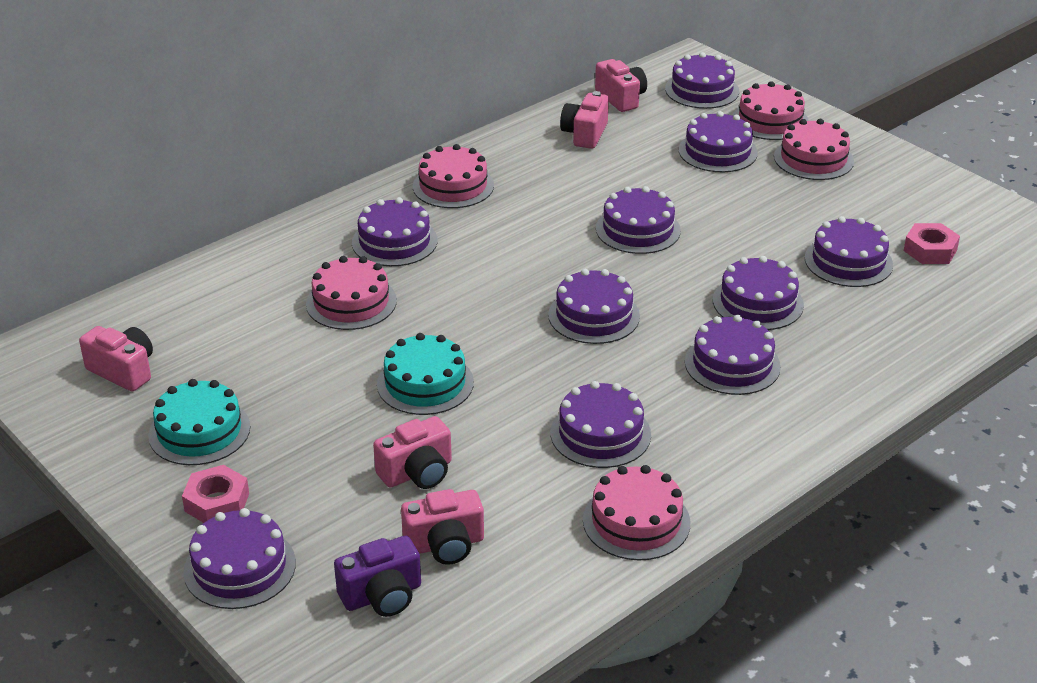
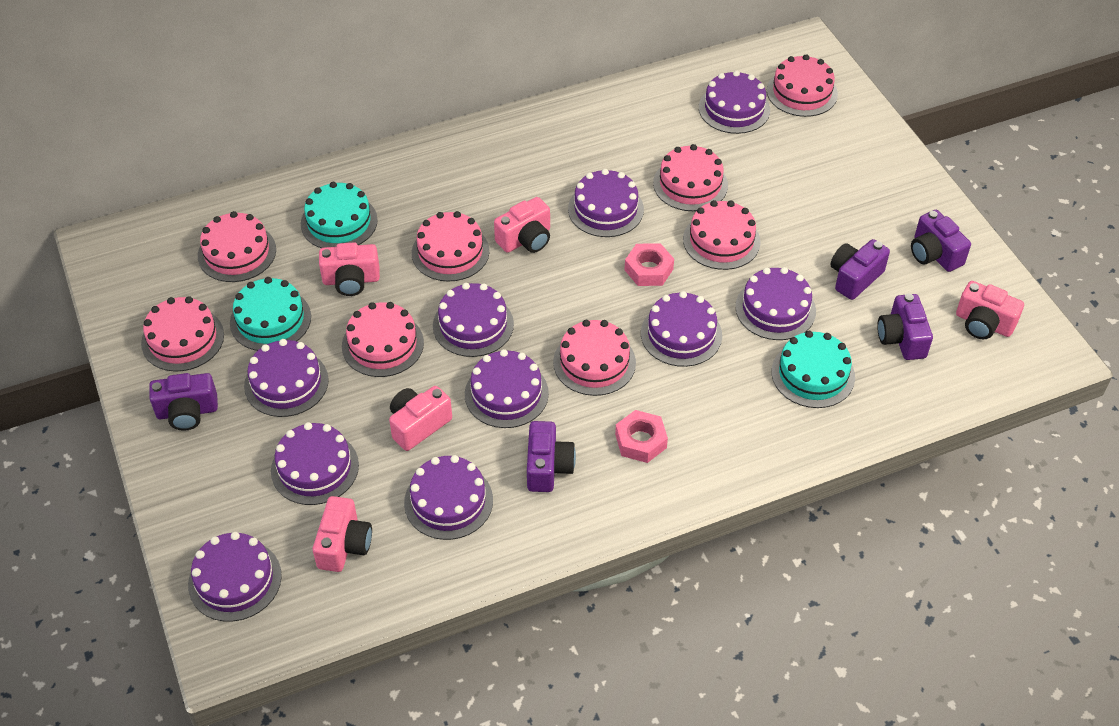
pink cake: 5 -> 8
purple camera: 1 -> 5
turquoise cake: 2 -> 3

